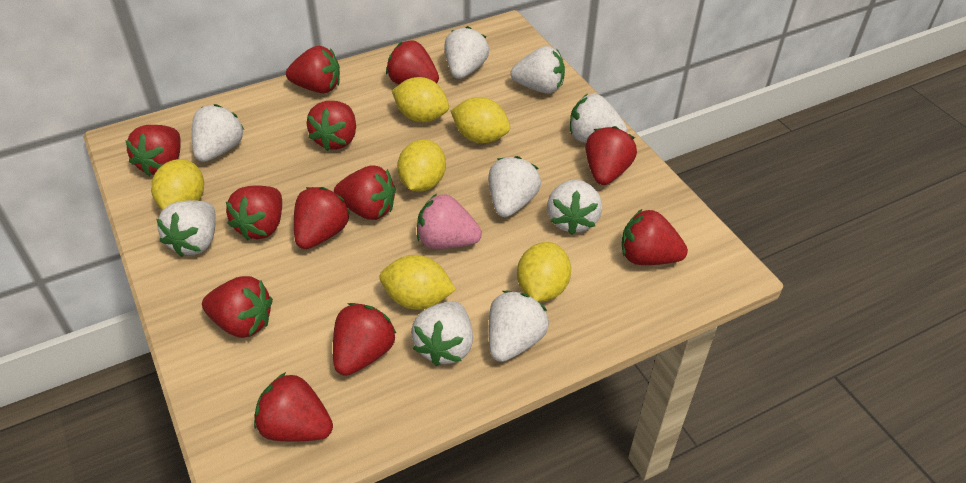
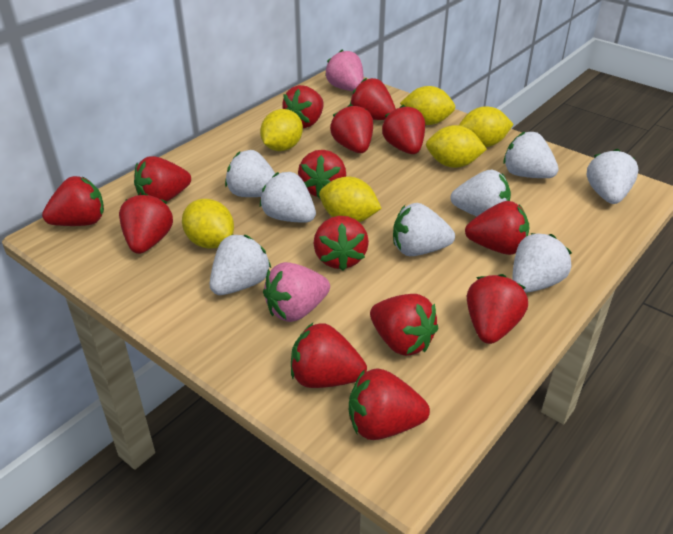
pink strawberry: 1 -> 2
red strawberry: 12 -> 14
white strawberry: 9 -> 8

